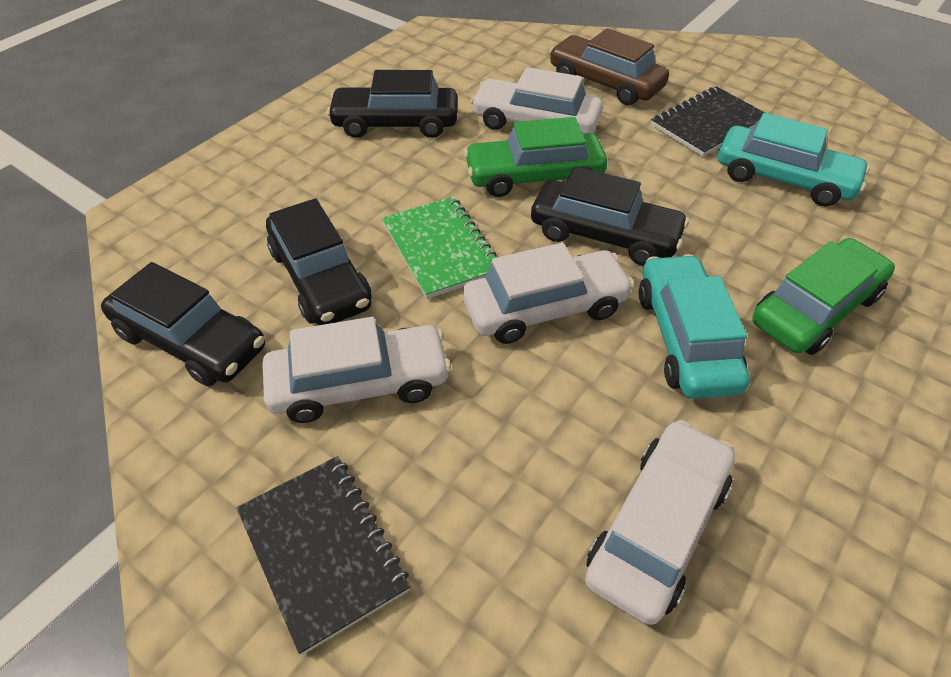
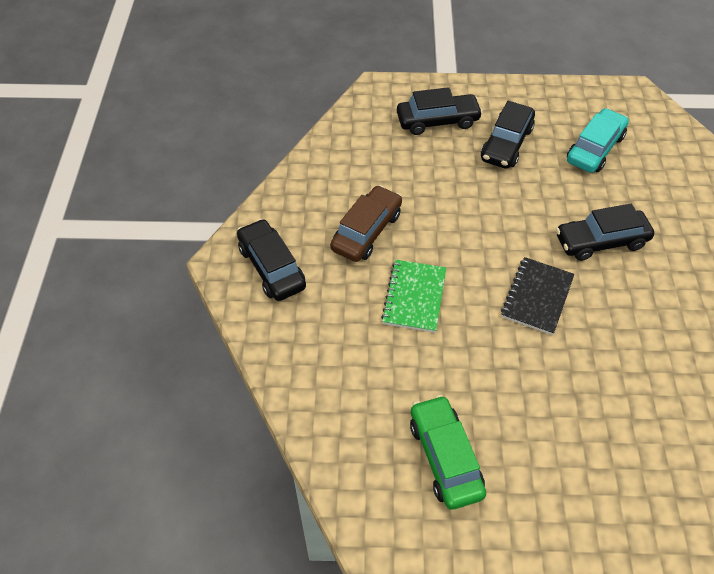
black notebook: 2 -> 1
green car: 2 -> 1
turquoise car: 2 -> 1
white car: 4 -> 0

